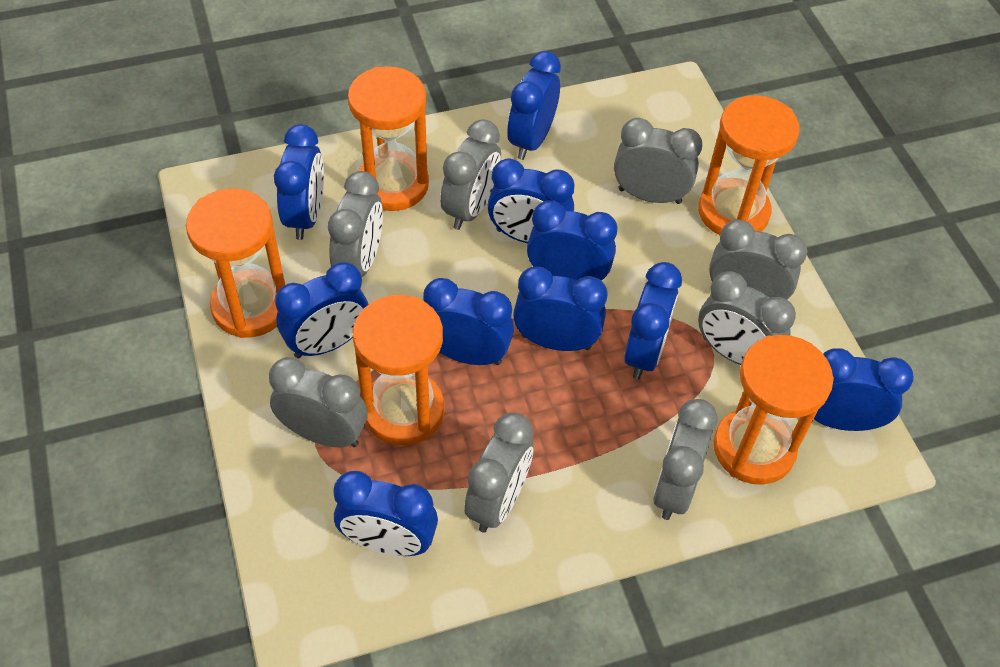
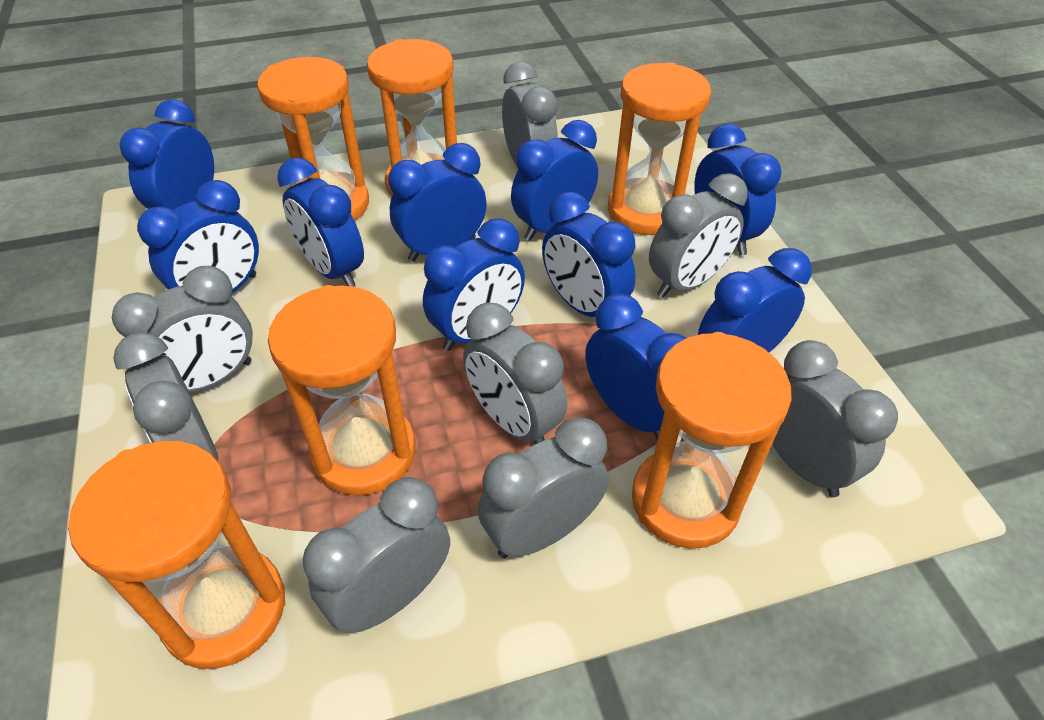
orange hourglass: 5 -> 6

